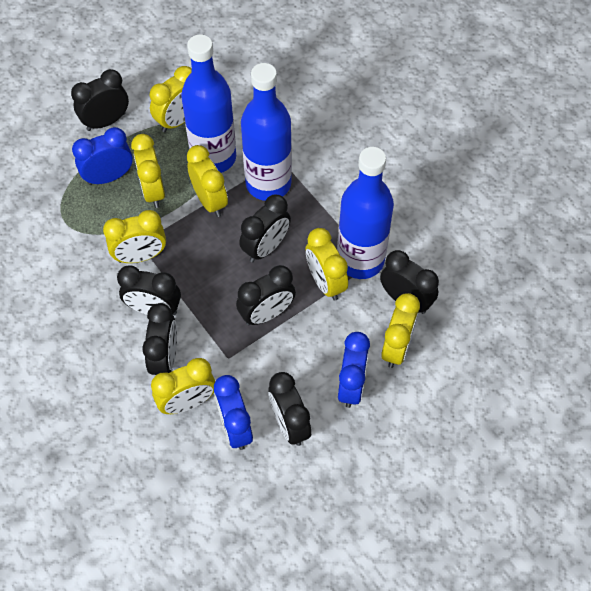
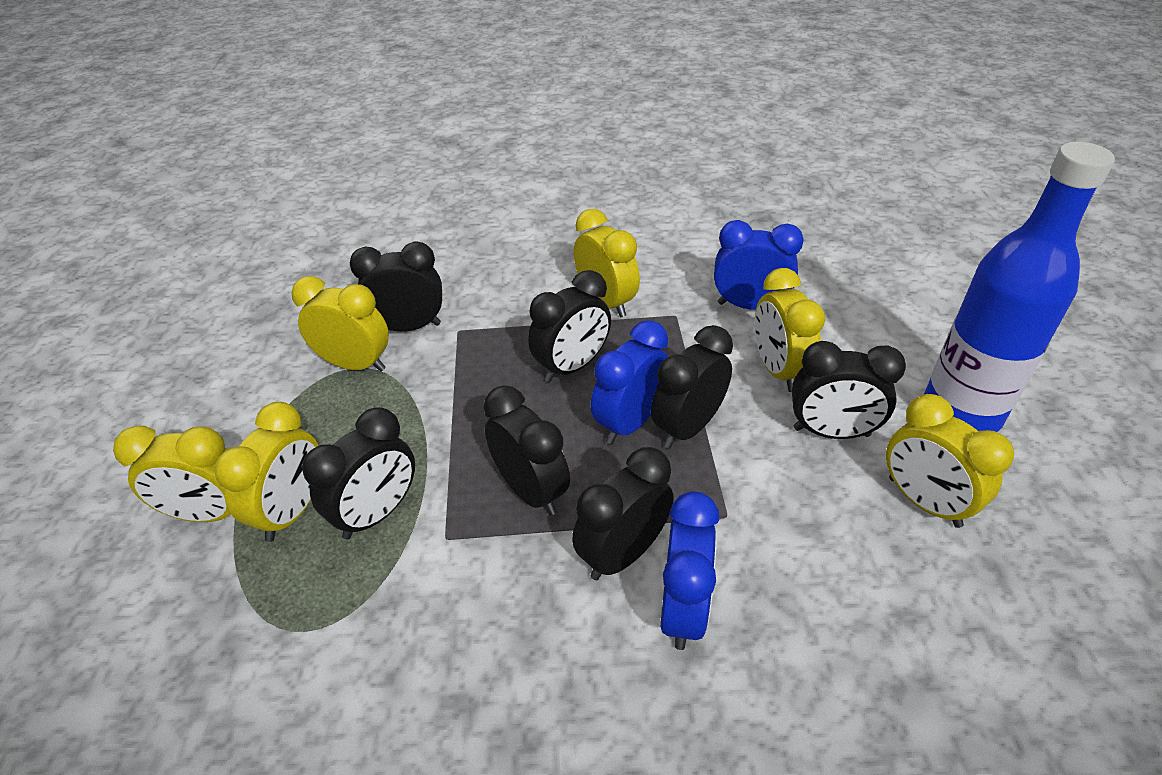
blue bottle: 3 -> 1
yellow clock: 7 -> 6

